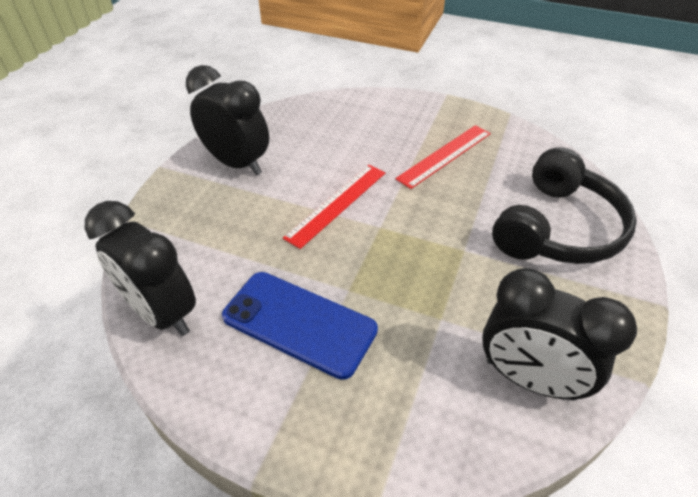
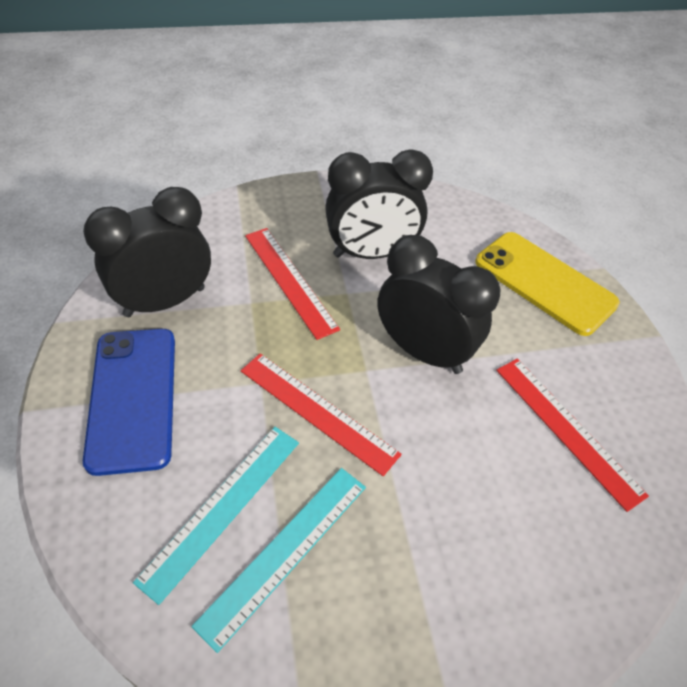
black headphones: 1 -> 0
red ruler: 2 -> 3
turquoise ruler: 0 -> 2
yellow phone: 0 -> 1

